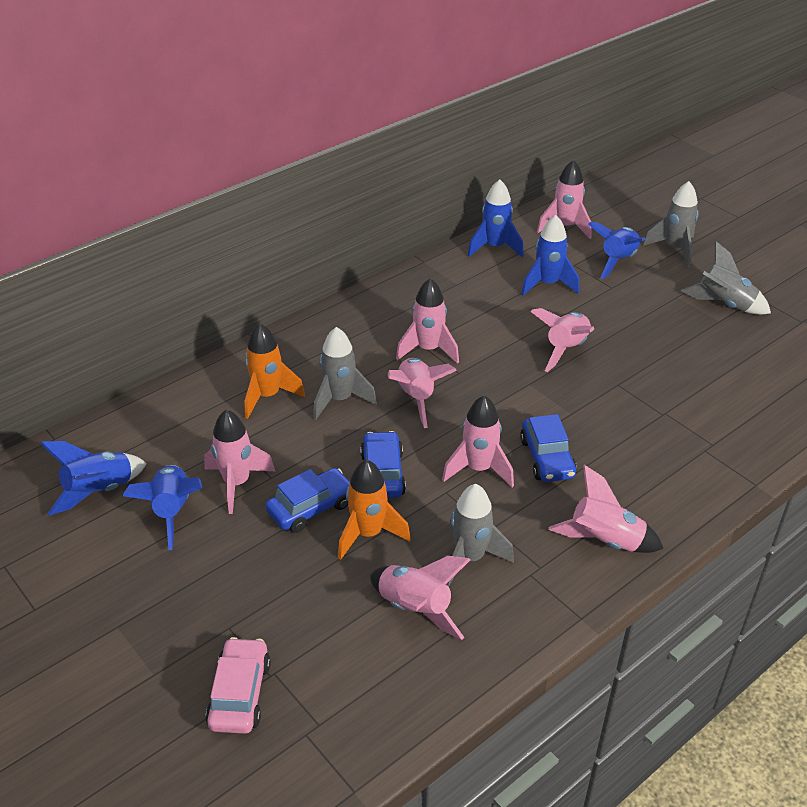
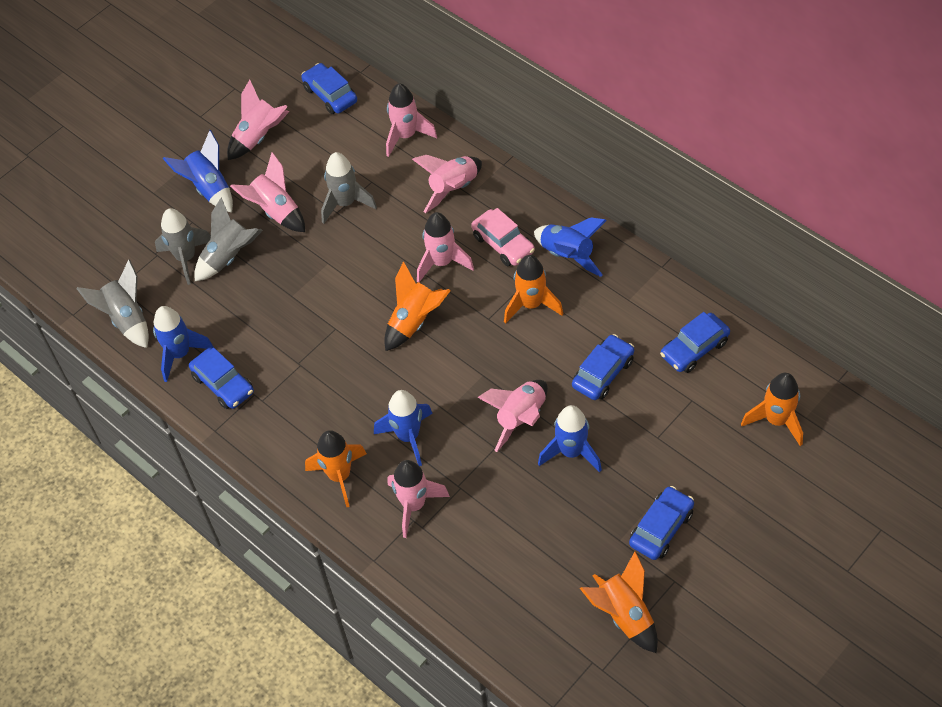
blue car: 3 -> 5
orange rocket: 2 -> 5
pink rocket: 8 -> 7

